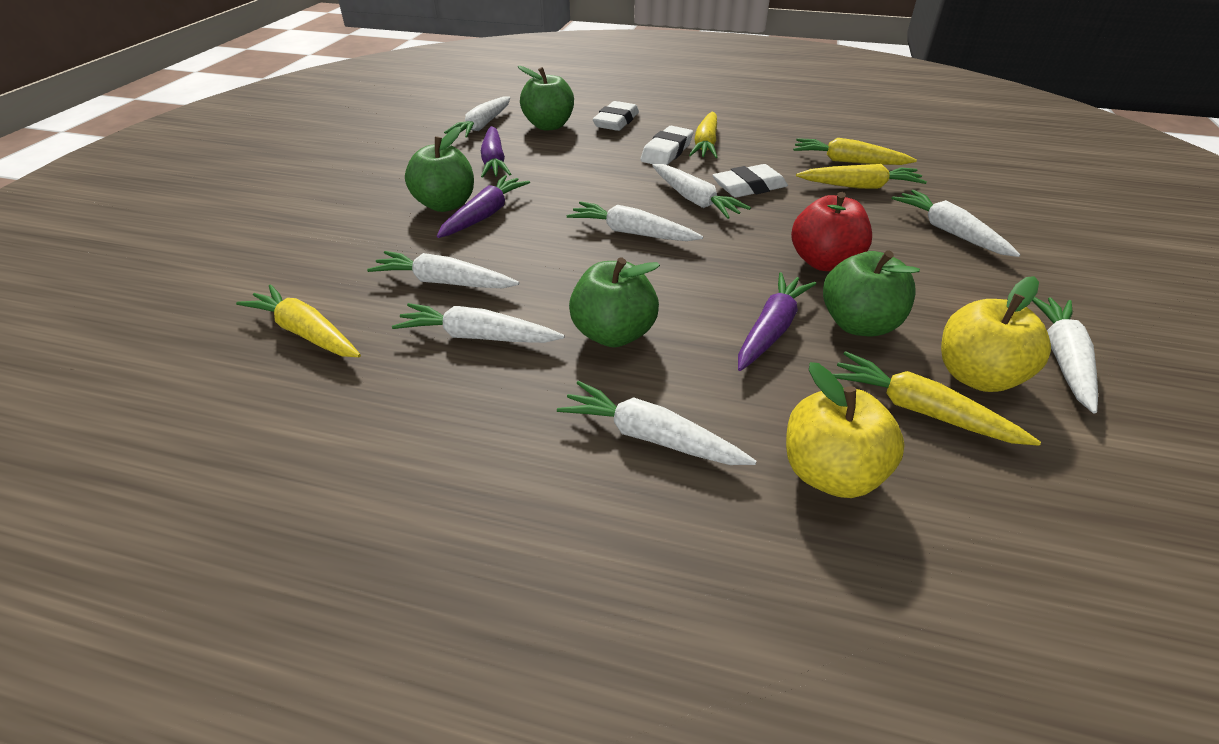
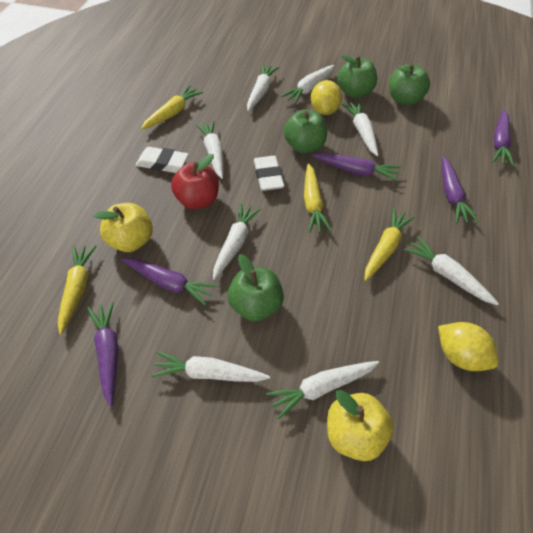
purple carrot: 3 -> 5
white eraser: 3 -> 2
yellow carrot: 5 -> 4
yellow lemon: 0 -> 2

